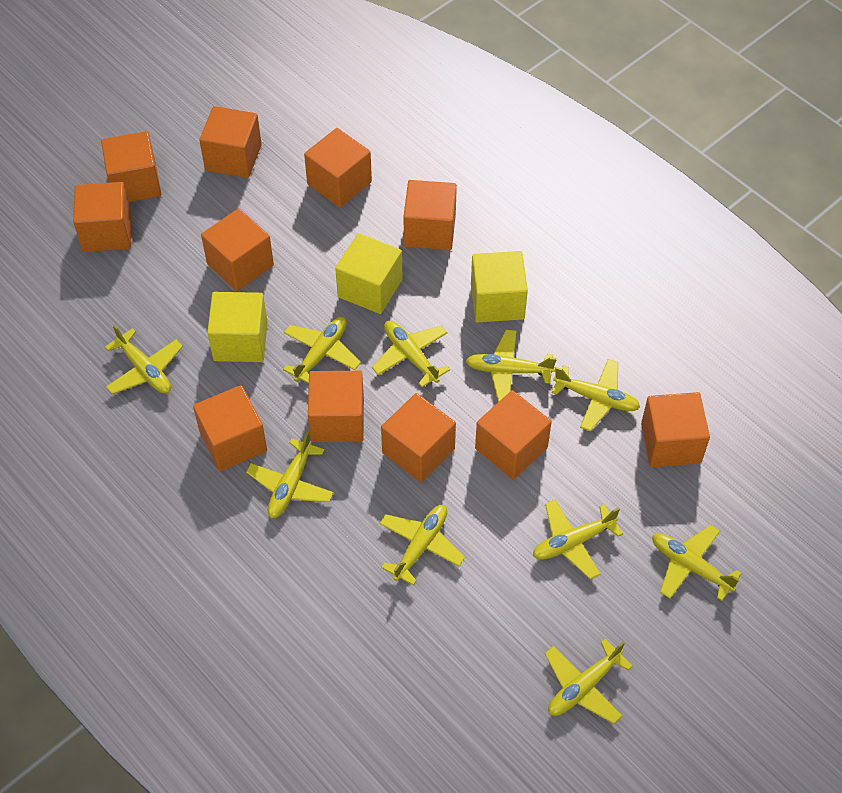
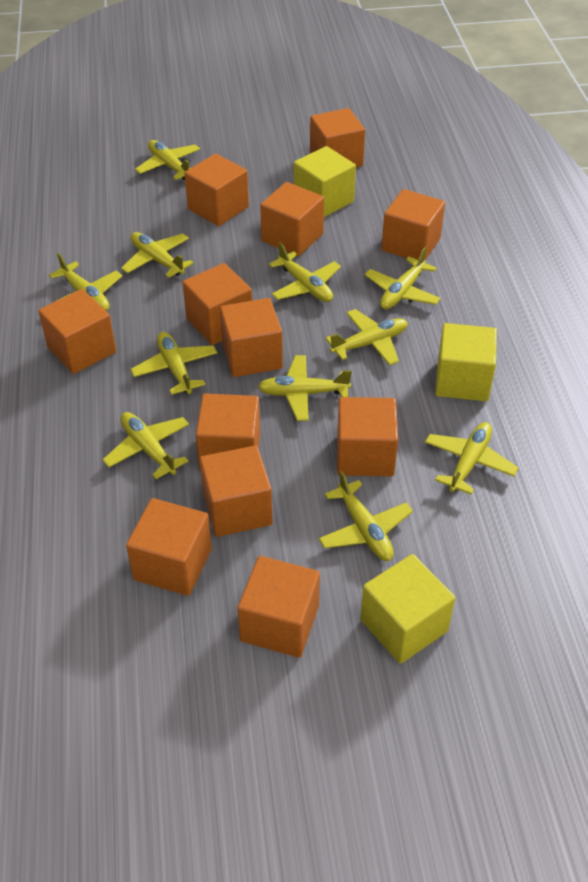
orange cube: 11 -> 12
yellow plane: 10 -> 11

